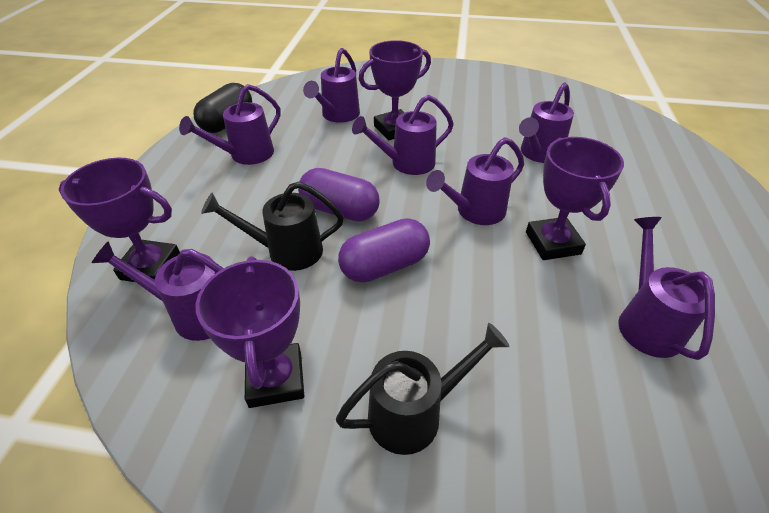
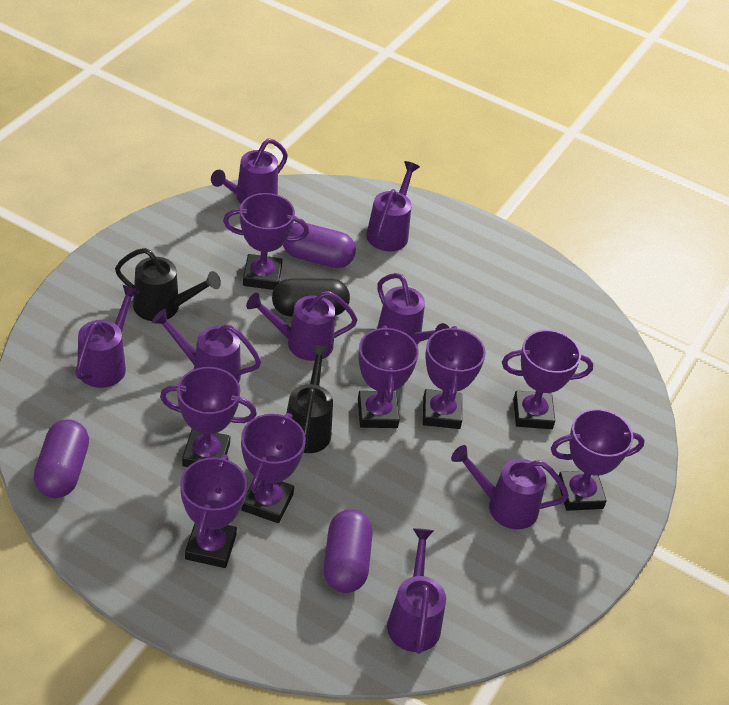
purple capsule: 2 -> 3
purple trophy: 4 -> 8
purple watering can: 7 -> 8

